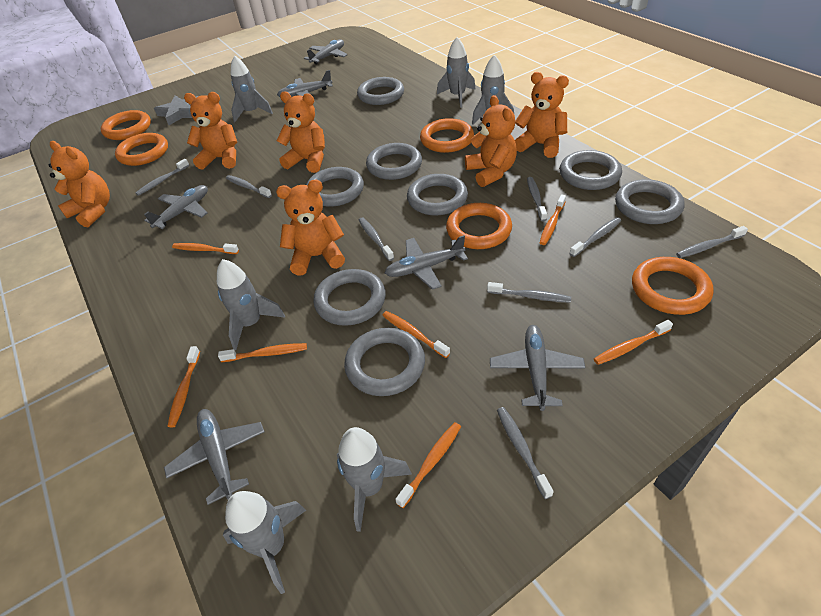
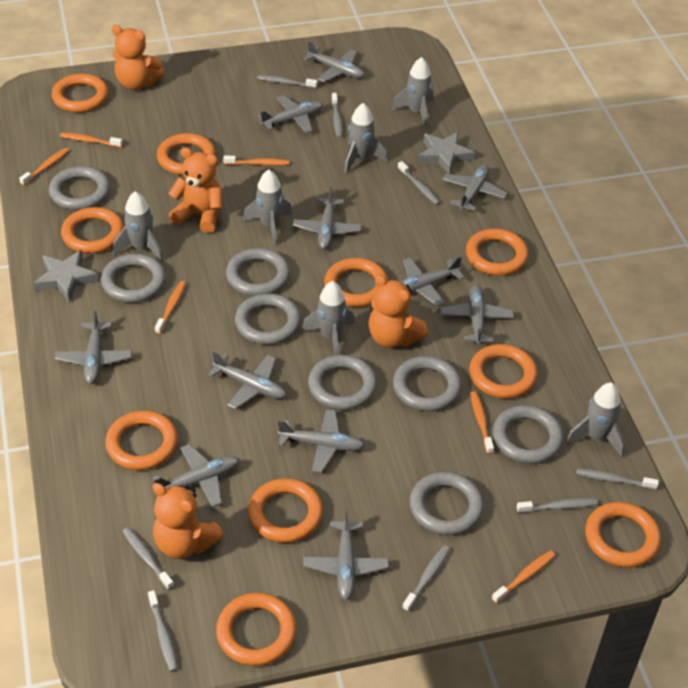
grey plane: 6 -> 11
grey star: 1 -> 2
orange ring: 5 -> 10
orange teddy bear: 6 -> 4
orange toothbrush: 7 -> 6

